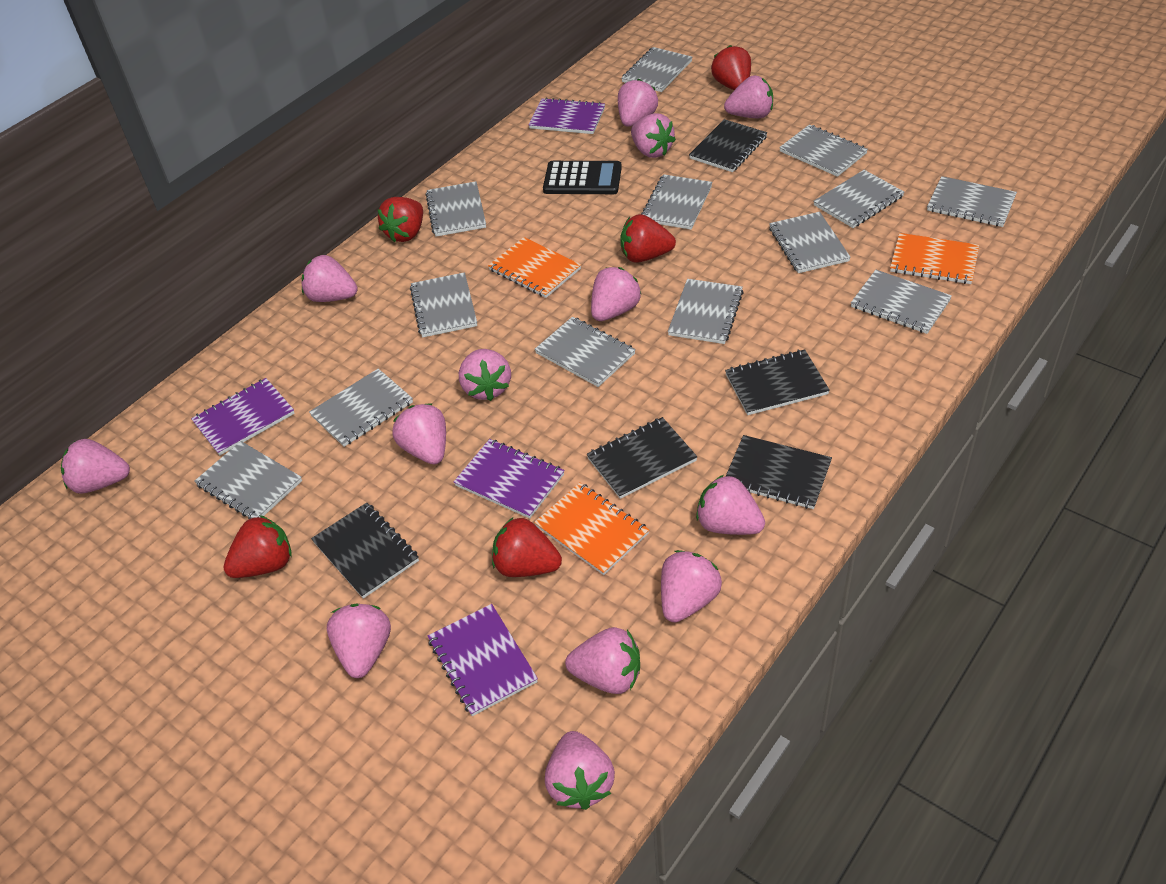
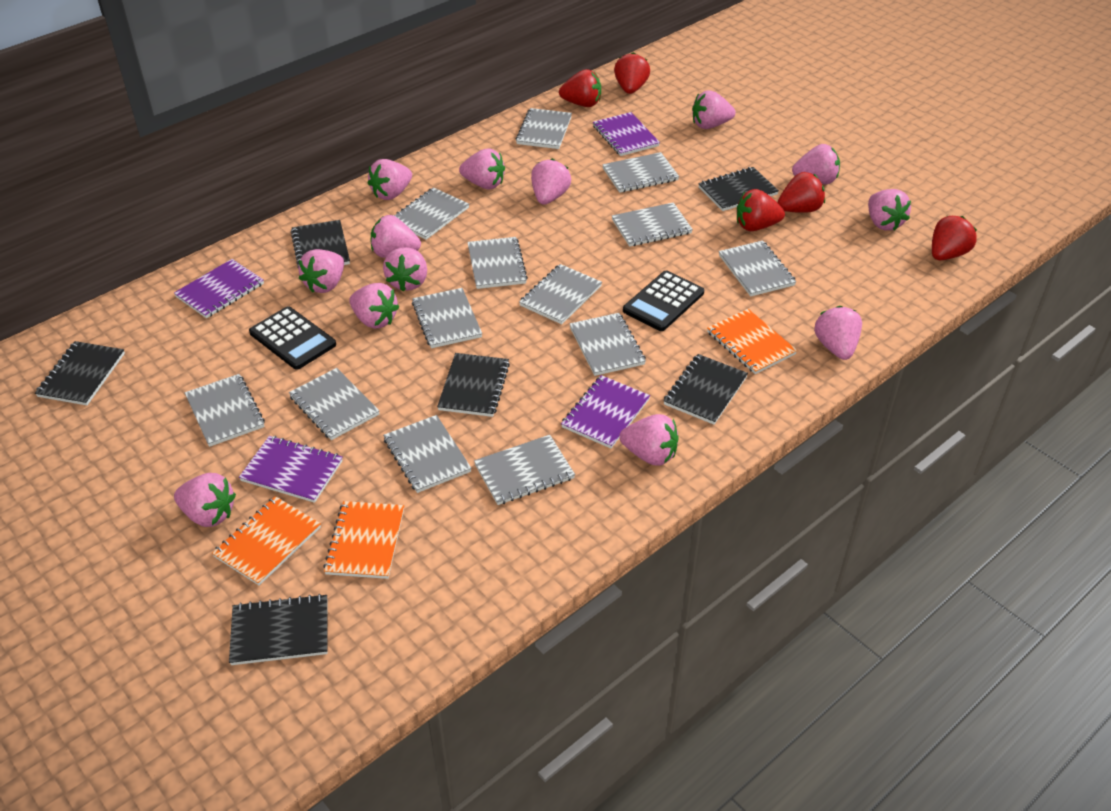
black calculator: 1 -> 2
black notebook: 5 -> 6

